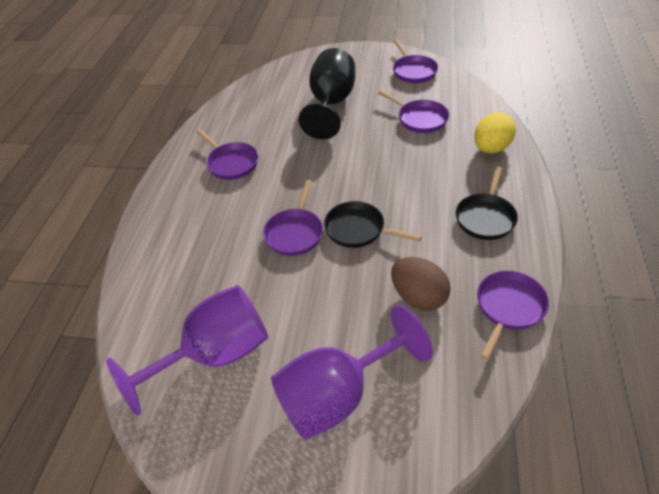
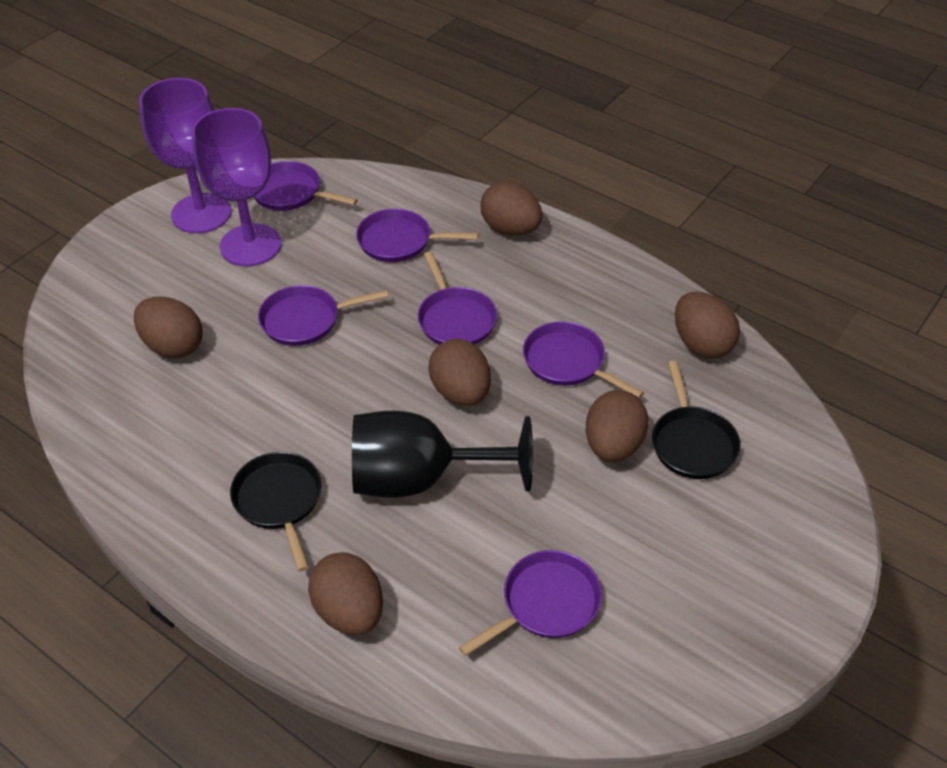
brown egg: 1 -> 6
purple pan: 5 -> 6
yellow egg: 1 -> 0

